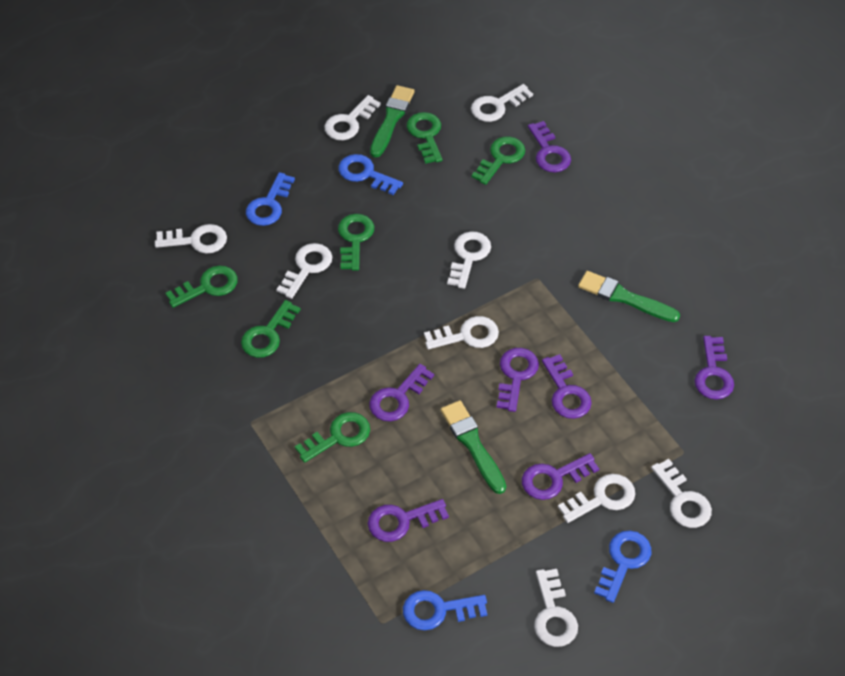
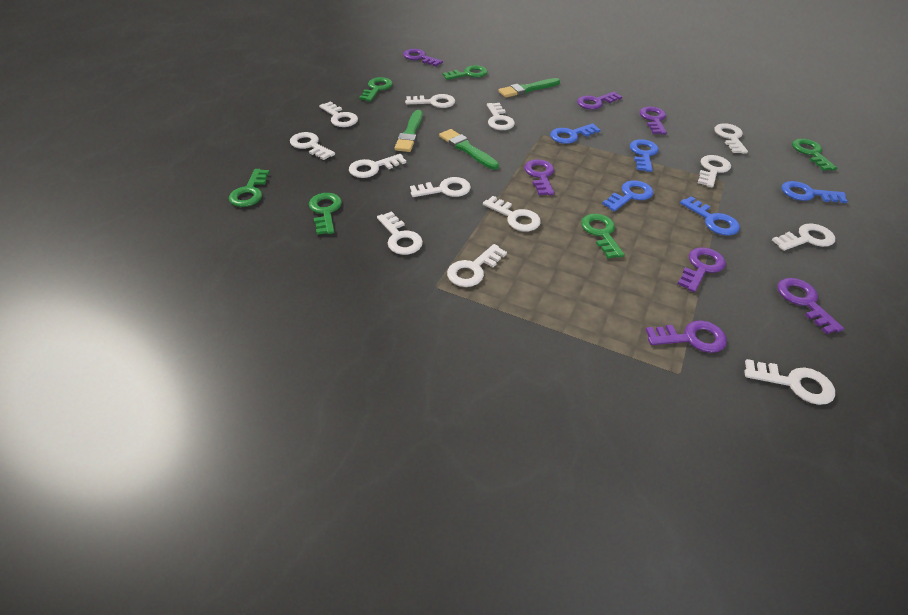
blue key: 4 -> 5
white key: 9 -> 13

